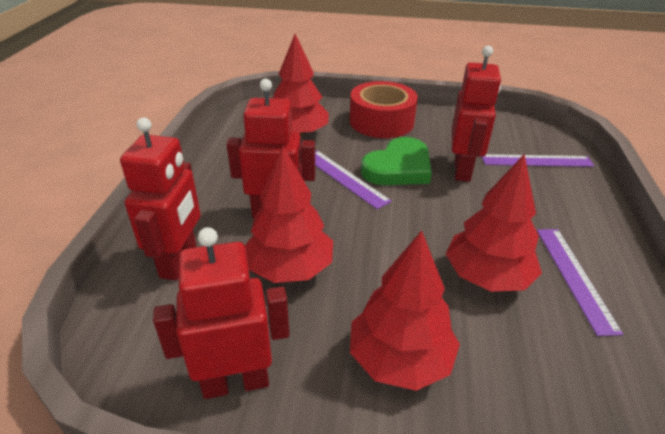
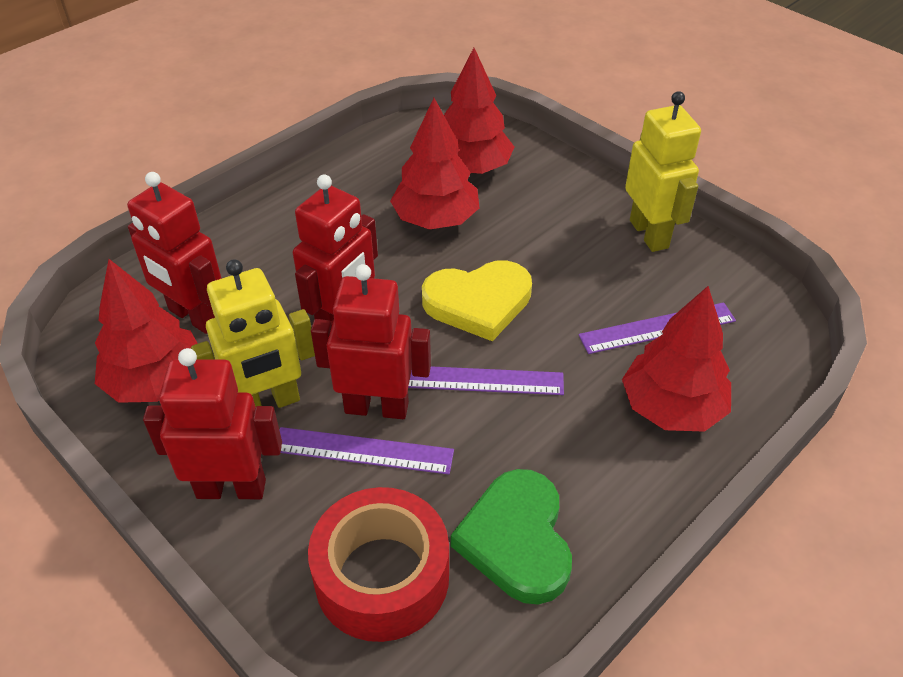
yellow heart: 0 -> 1
yellow robot: 0 -> 2

